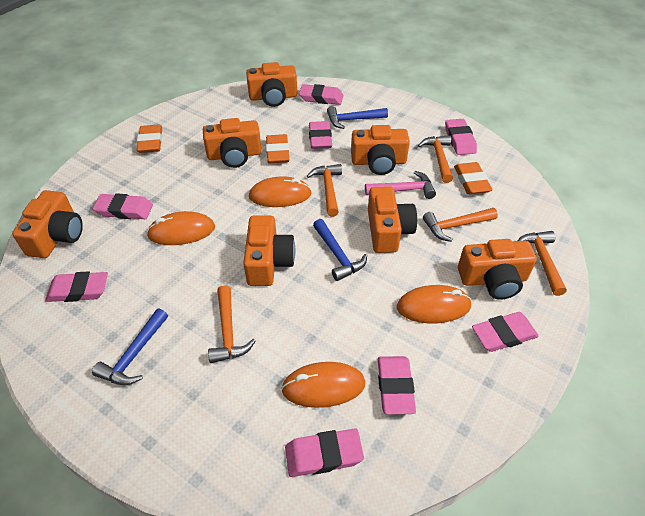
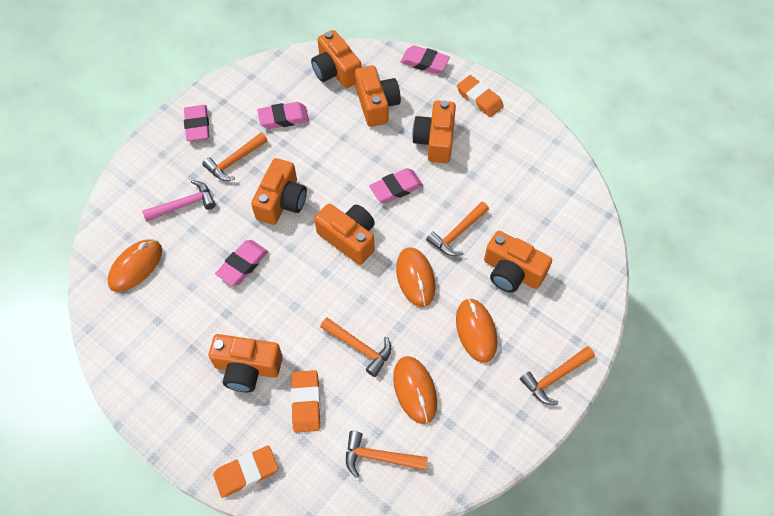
blue hammer: 3 -> 0
pink eraser: 8 -> 5

